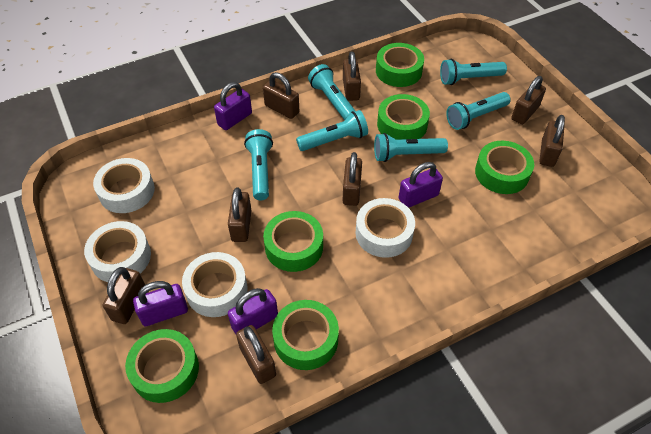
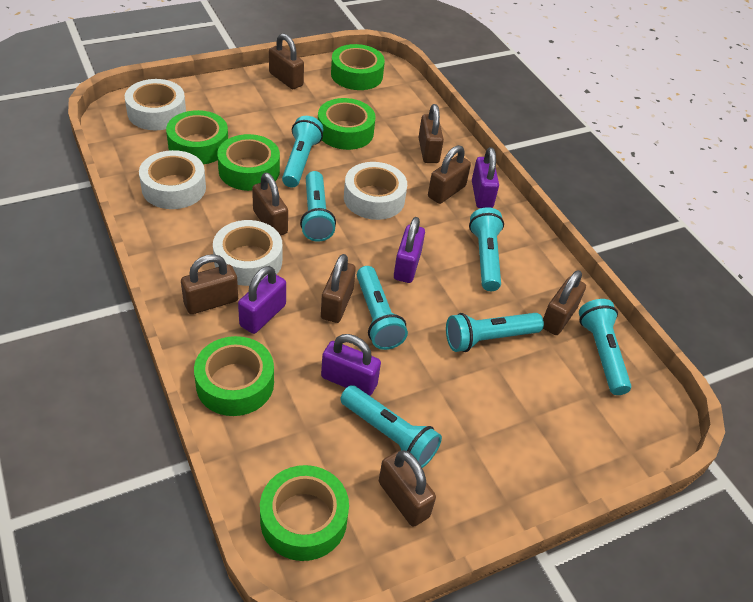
turquoise flashlight: 6 -> 7

